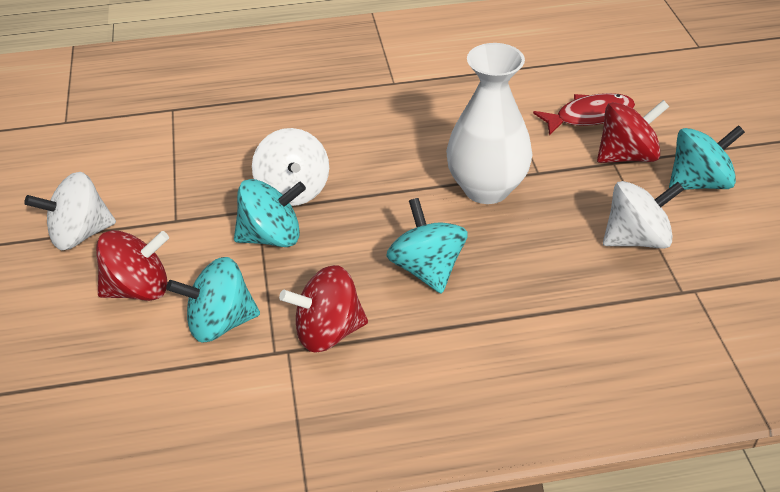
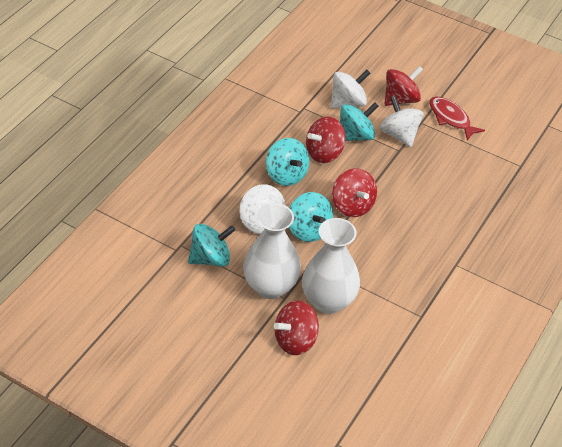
red spinning top: 3 -> 4
white vase: 1 -> 2

